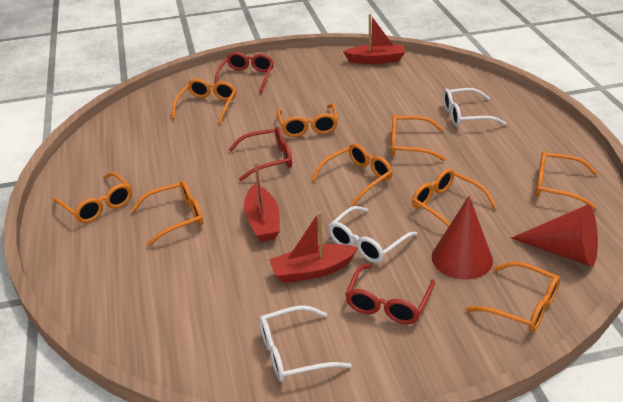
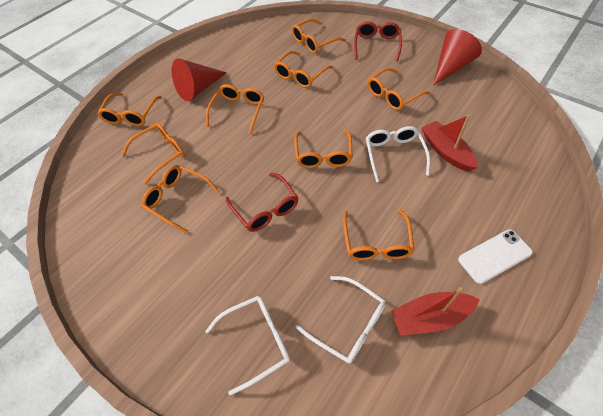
red boat: 3 -> 2
red glasses: 3 -> 2
white phone: 0 -> 1

